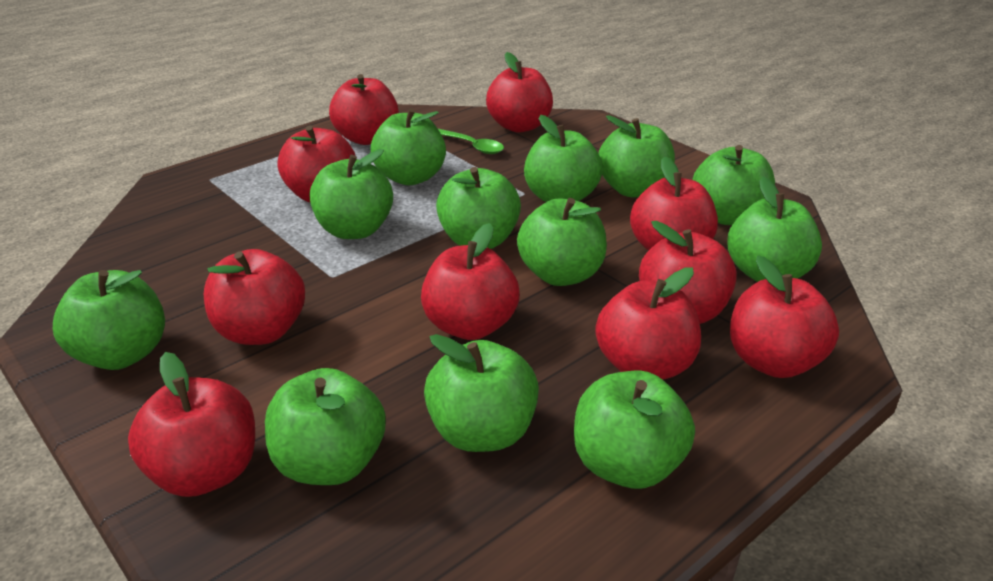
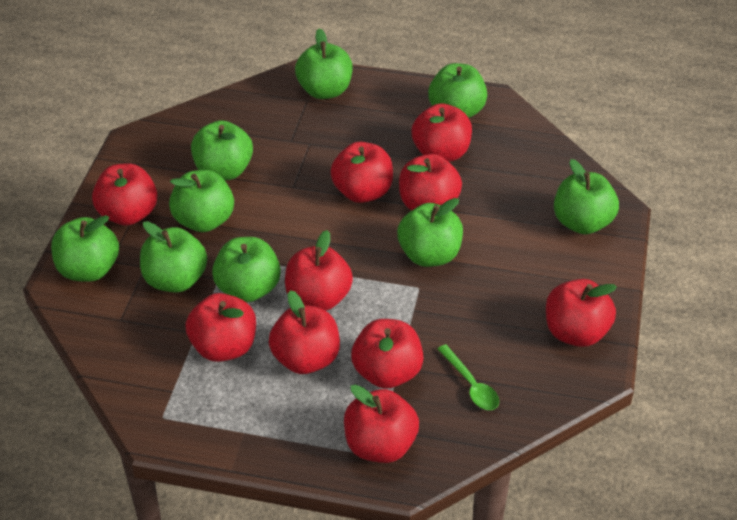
green apple: 12 -> 9

